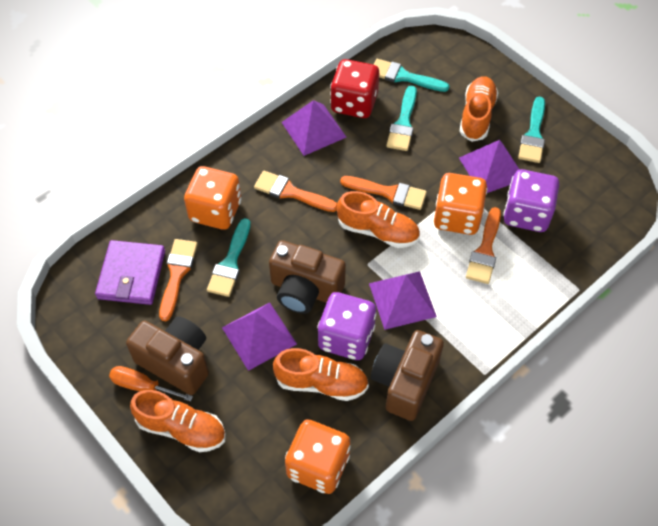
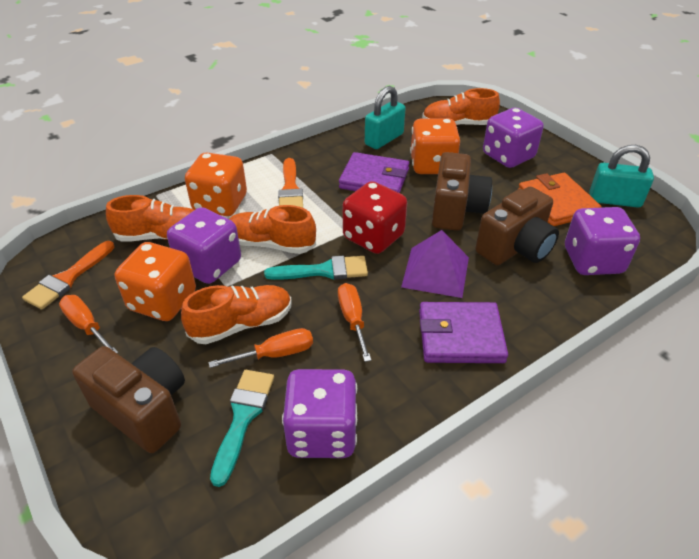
orange brush: 4 -> 2
orange screwdriver: 1 -> 3
orange wallet: 0 -> 1
purple dice: 2 -> 4
purple pyramid: 4 -> 1
purple wallet: 1 -> 2
turquoise brush: 4 -> 2
turquoise padlock: 0 -> 2

